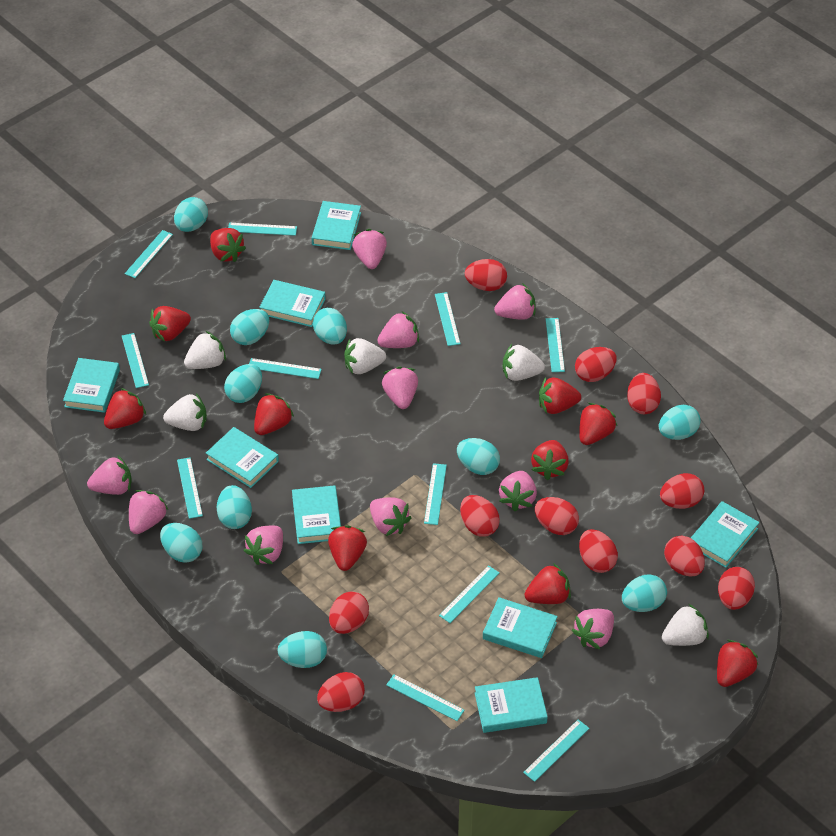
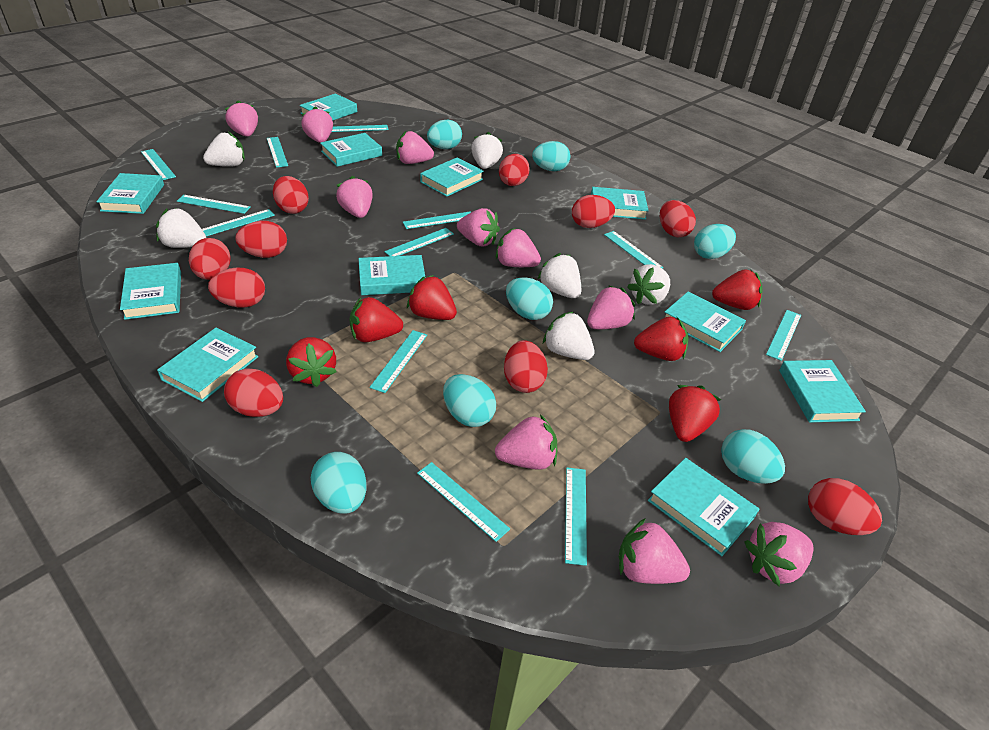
red egg: 11 -> 10
red strawberry: 10 -> 6
turquoise book: 8 -> 11
turquoise egg: 10 -> 7
turquoise ruler: 11 -> 12
white strawberry: 5 -> 6

